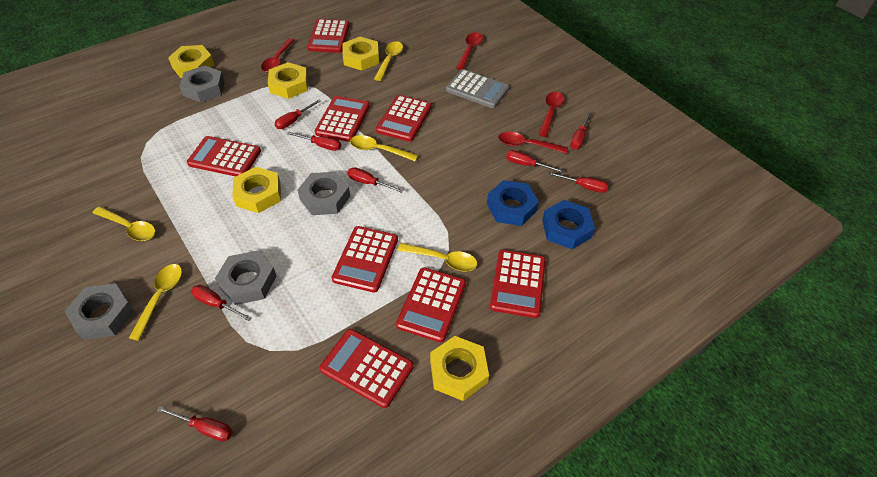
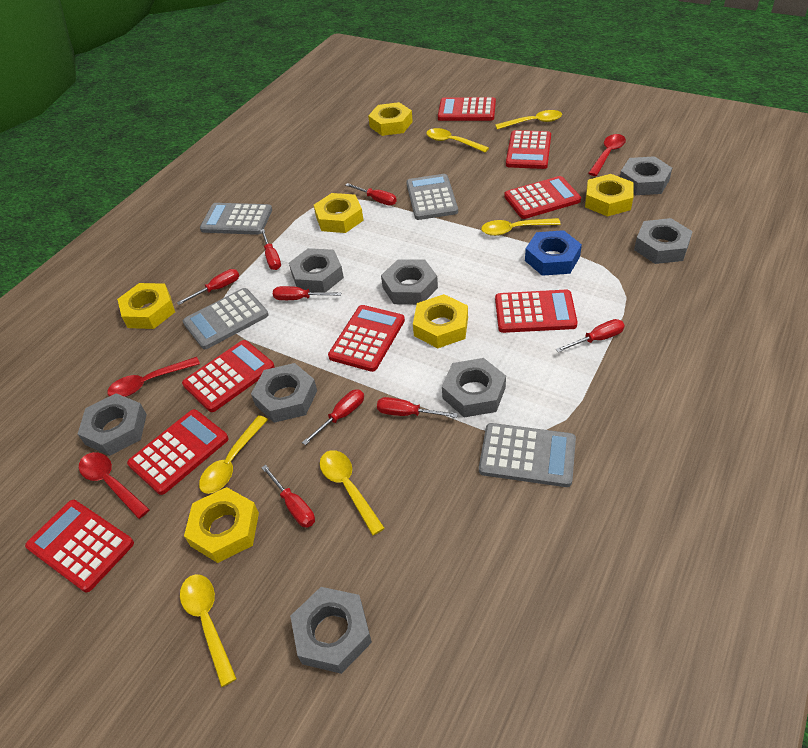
blue nut: 2 -> 1
grey calculator: 1 -> 4
grey nut: 4 -> 8
red spoon: 4 -> 3
yellow nut: 5 -> 6
yellow spoon: 5 -> 6

